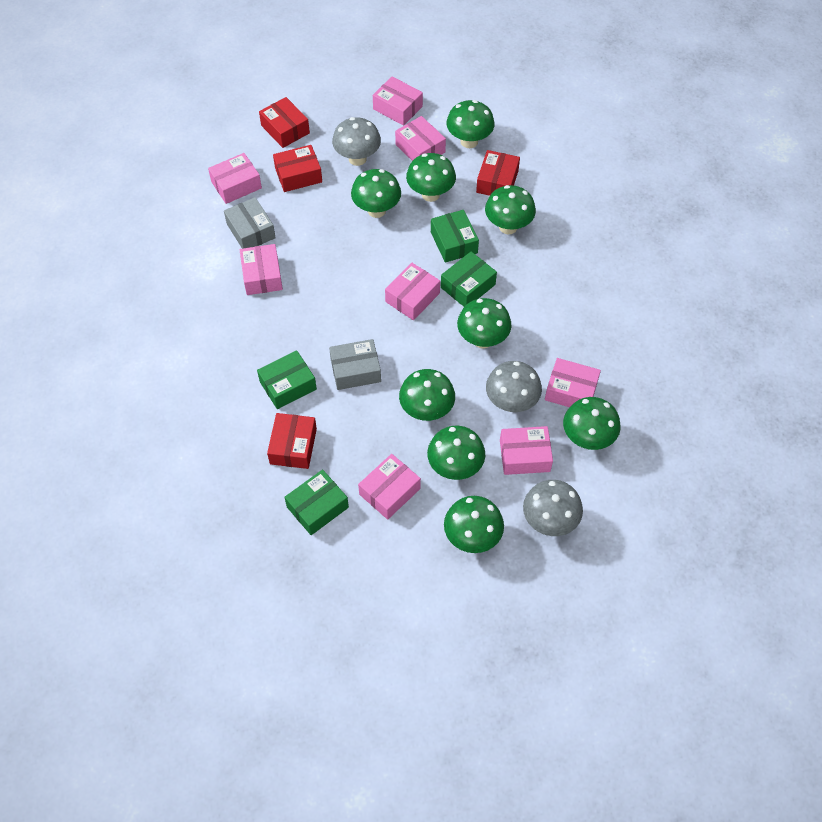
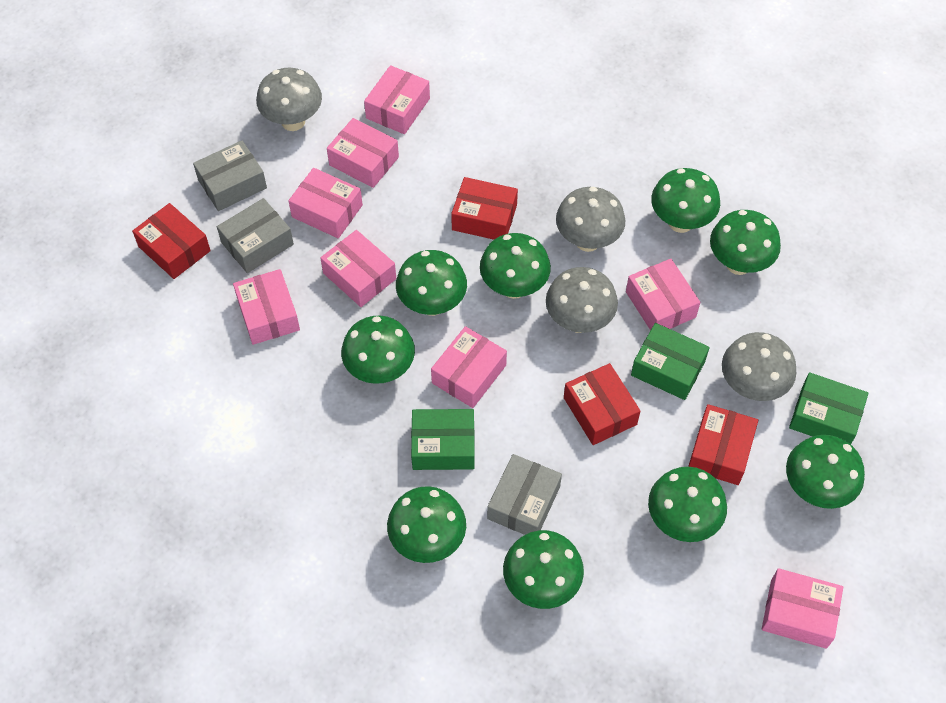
green box: 4 -> 3
grey box: 2 -> 3
grey mushroom: 3 -> 4

